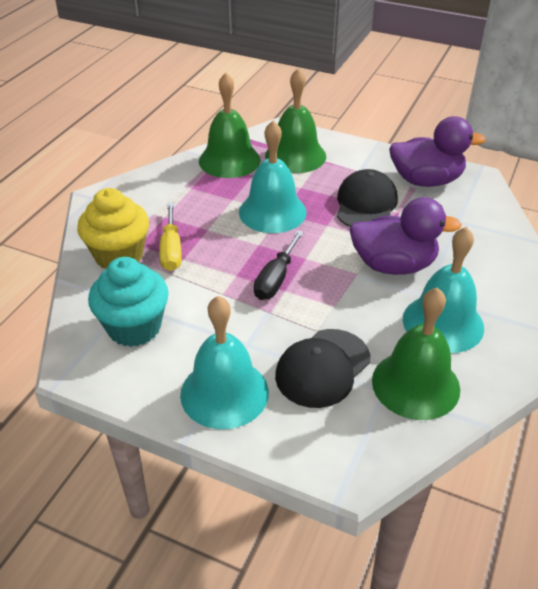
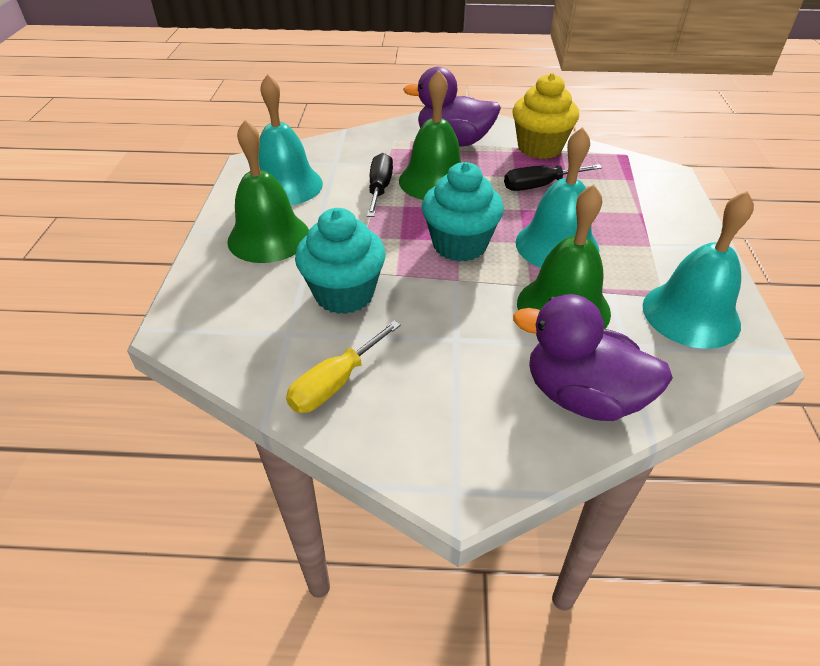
black cap: 2 -> 0
black screwdriver: 1 -> 2
turquoise cupcake: 1 -> 2

